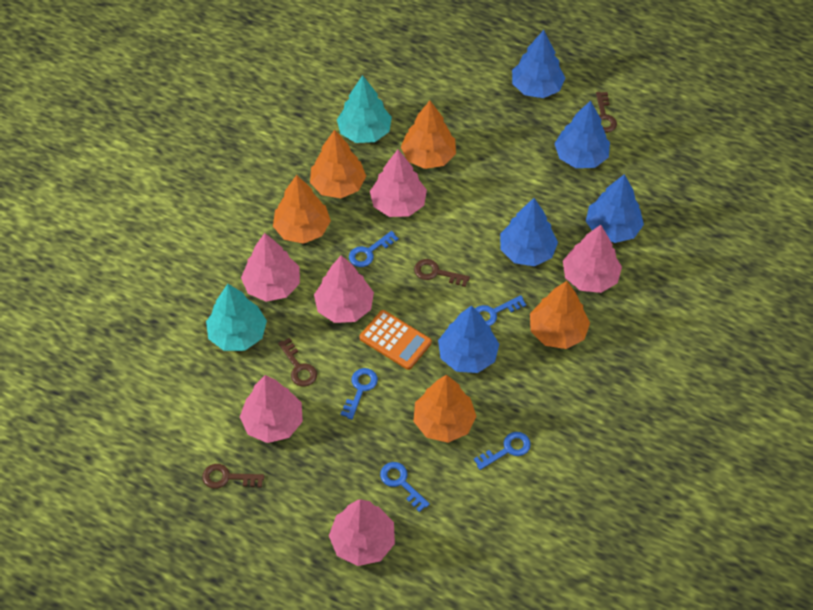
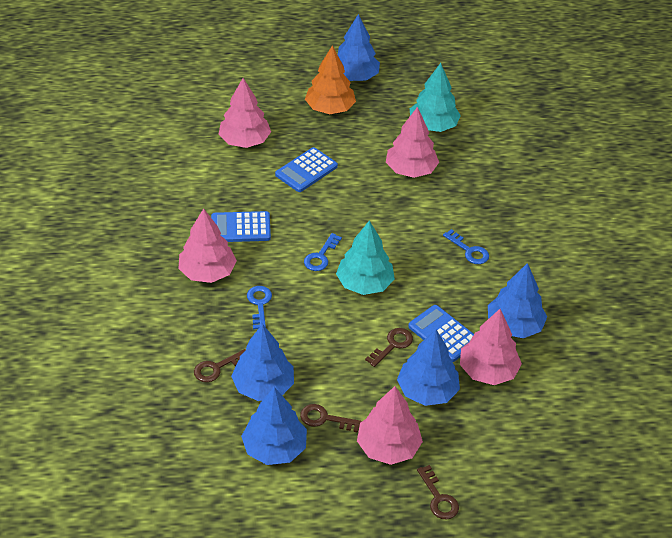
blue calculator: 0 -> 3
blue key: 5 -> 3
orange calculator: 1 -> 0
orange tree: 5 -> 1
pink tree: 6 -> 5

